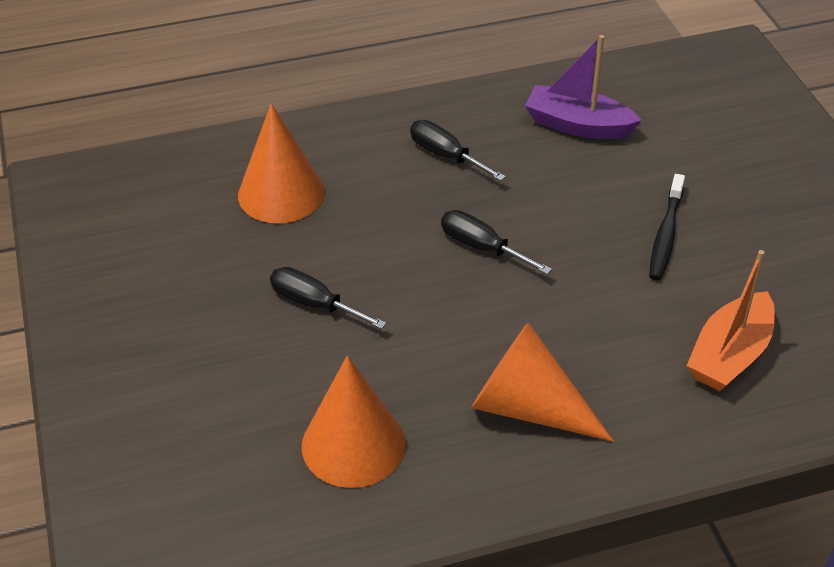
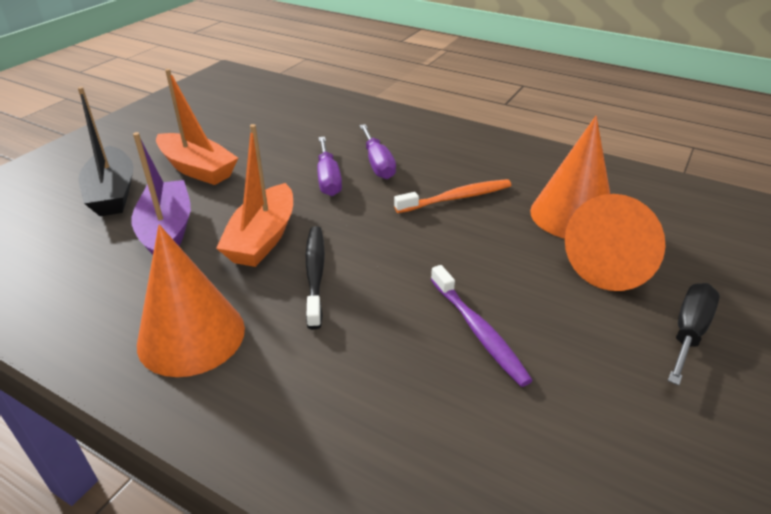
black boat: 0 -> 1
black screwdriver: 3 -> 1
orange boat: 1 -> 2
orange toothbrush: 0 -> 1
purple screwdriver: 0 -> 2
purple toothbrush: 0 -> 1

